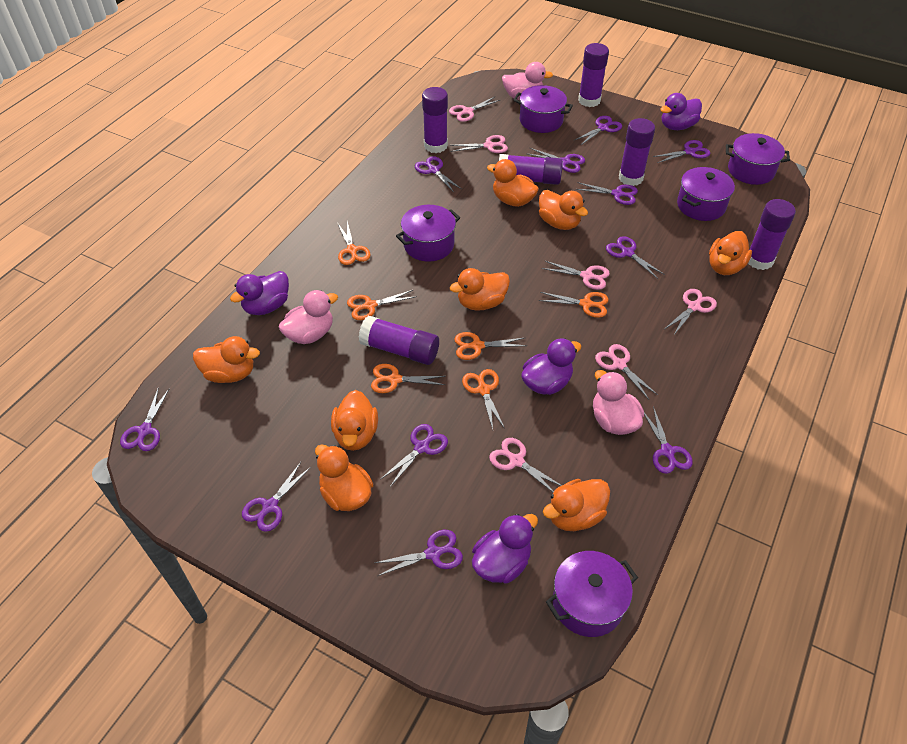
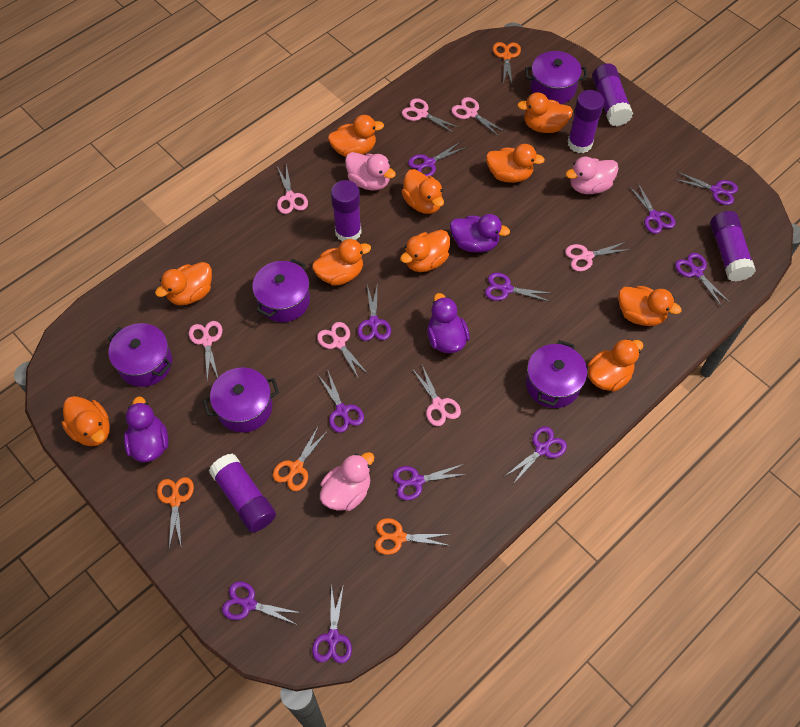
orange duck: 8 -> 10
orange scissors: 6 -> 4
pink scissors: 6 -> 7
purple duck: 4 -> 3
purple glue stick: 6 -> 5

